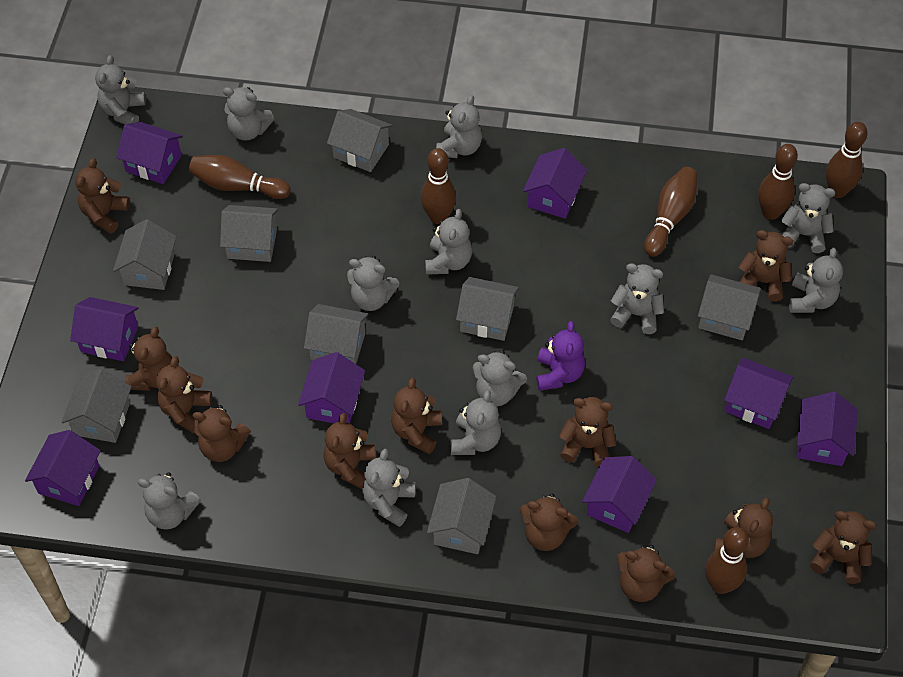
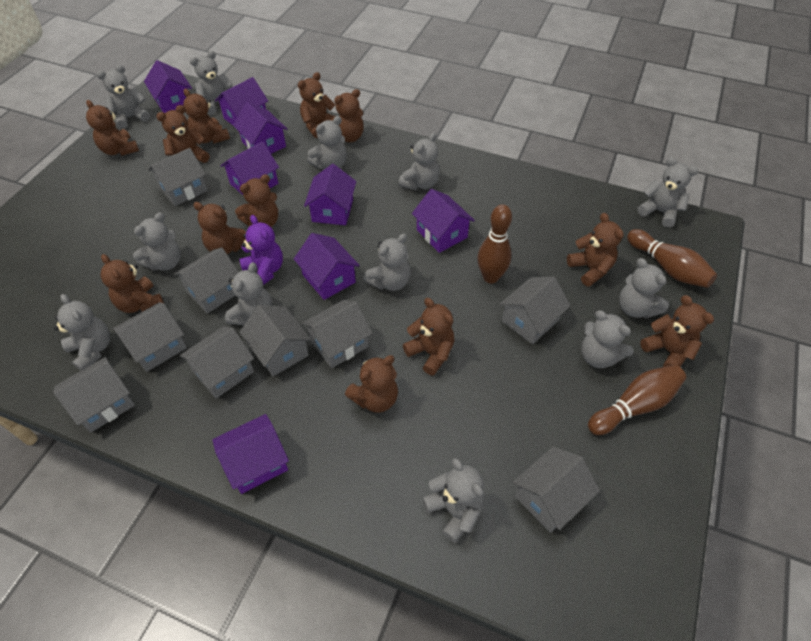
brown bowling pin: 6 -> 3
grey house: 8 -> 9

